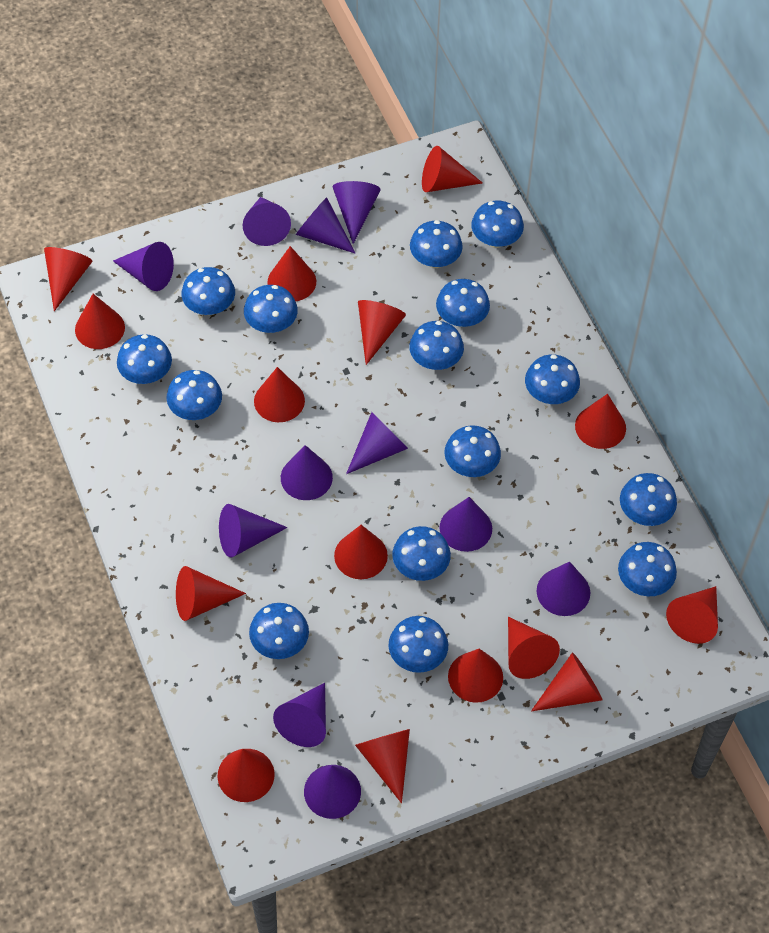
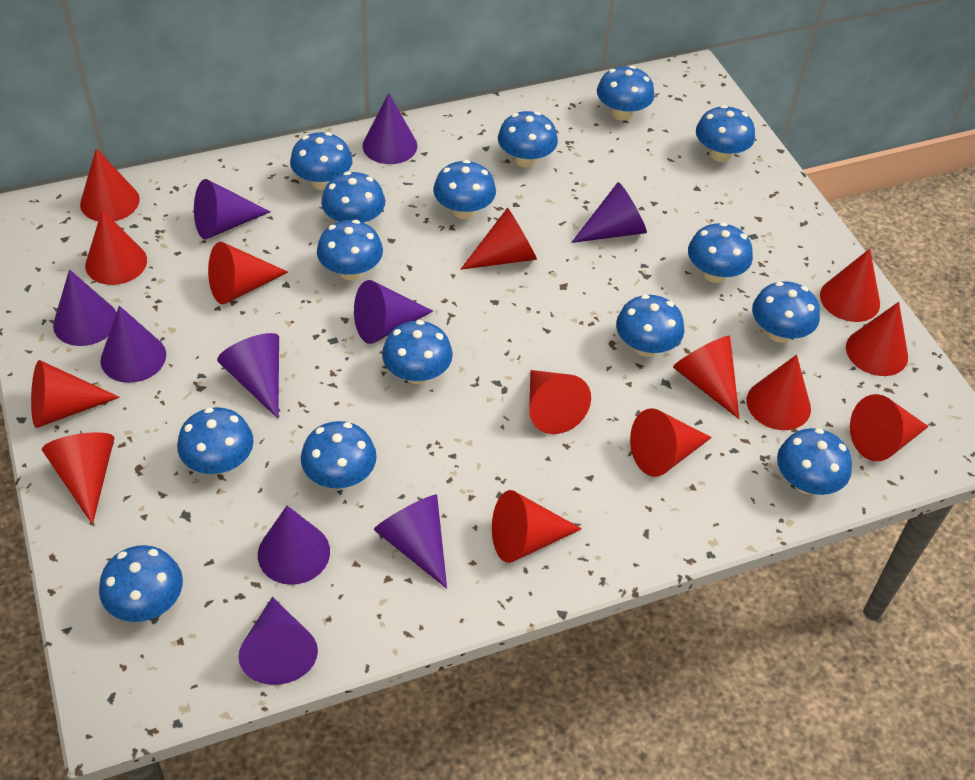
purple cone: 11 -> 10
red cone: 15 -> 14

